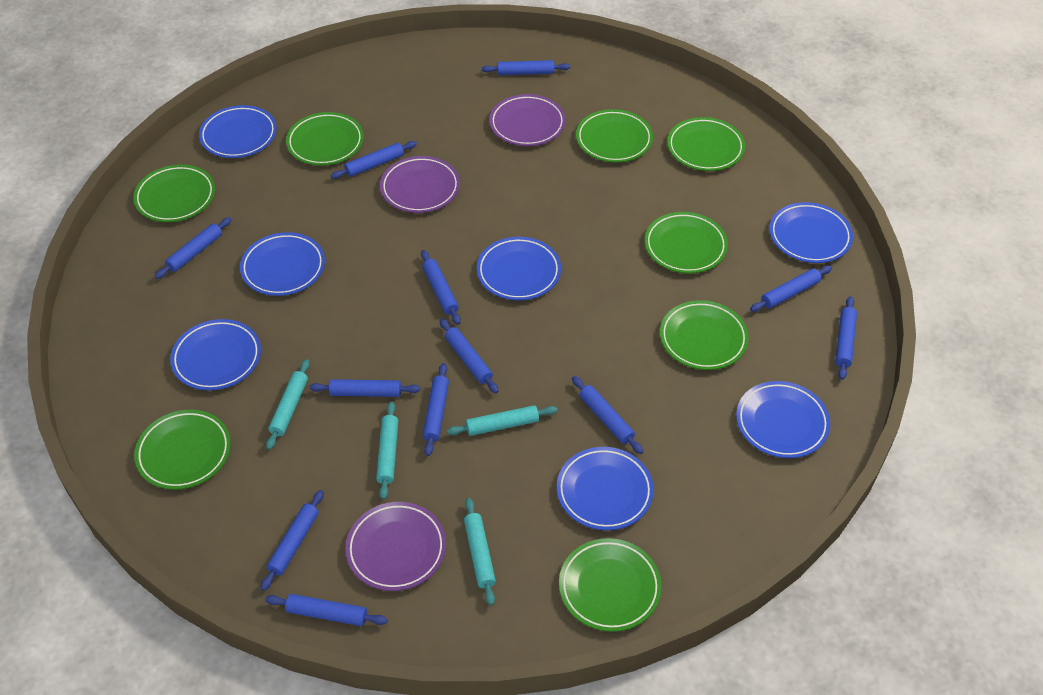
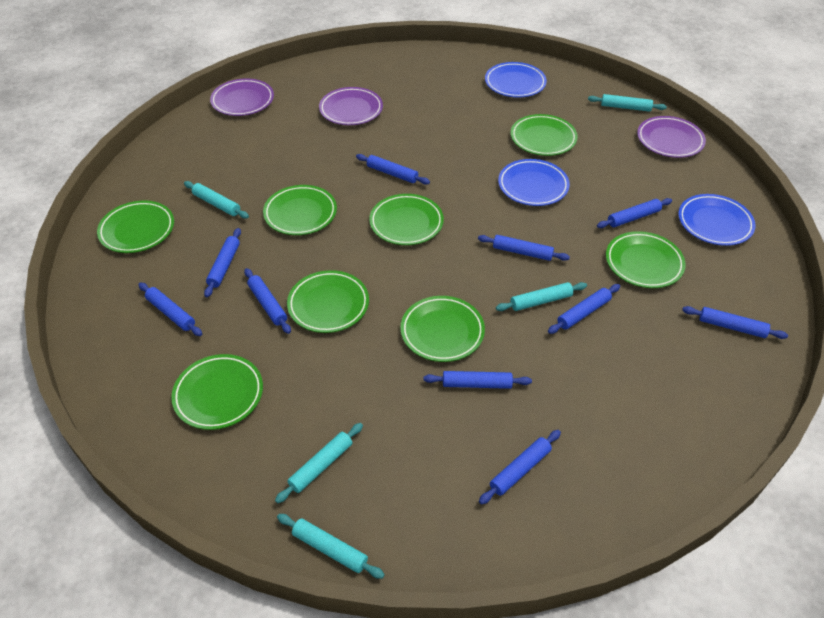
blue plate: 7 -> 3
blue rolling pin: 12 -> 10
turquoise rolling pin: 4 -> 5

